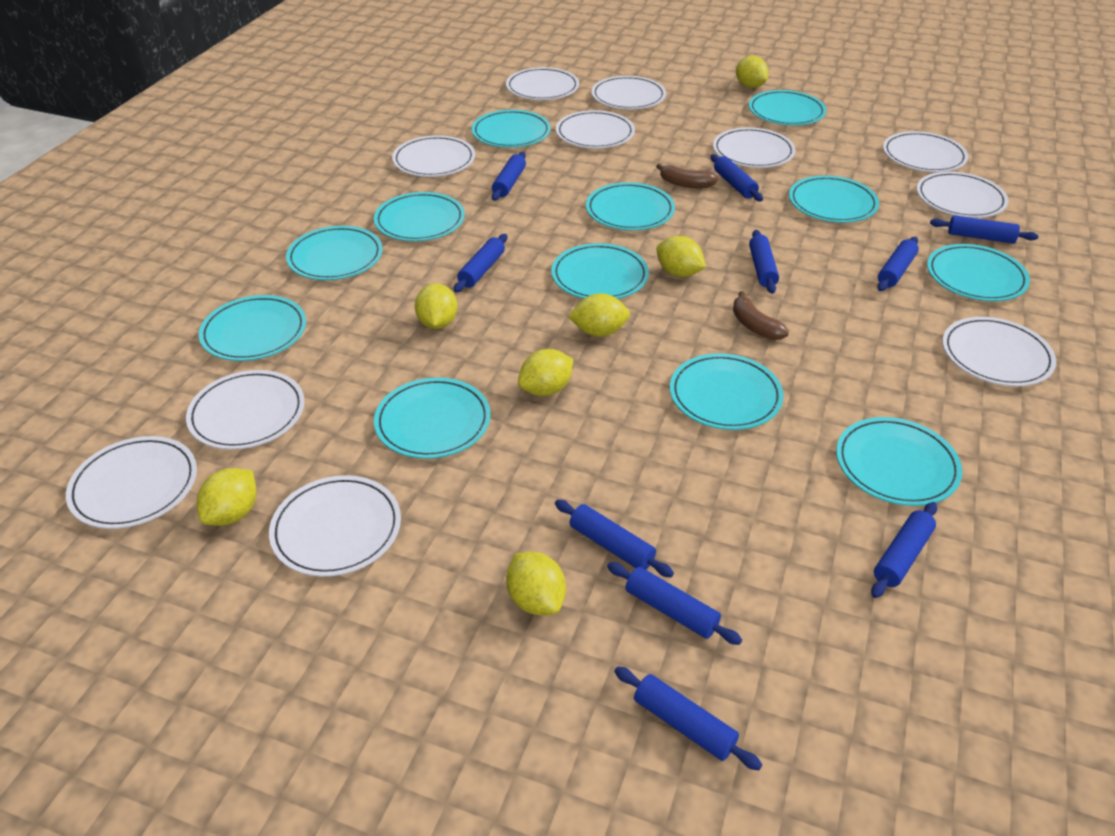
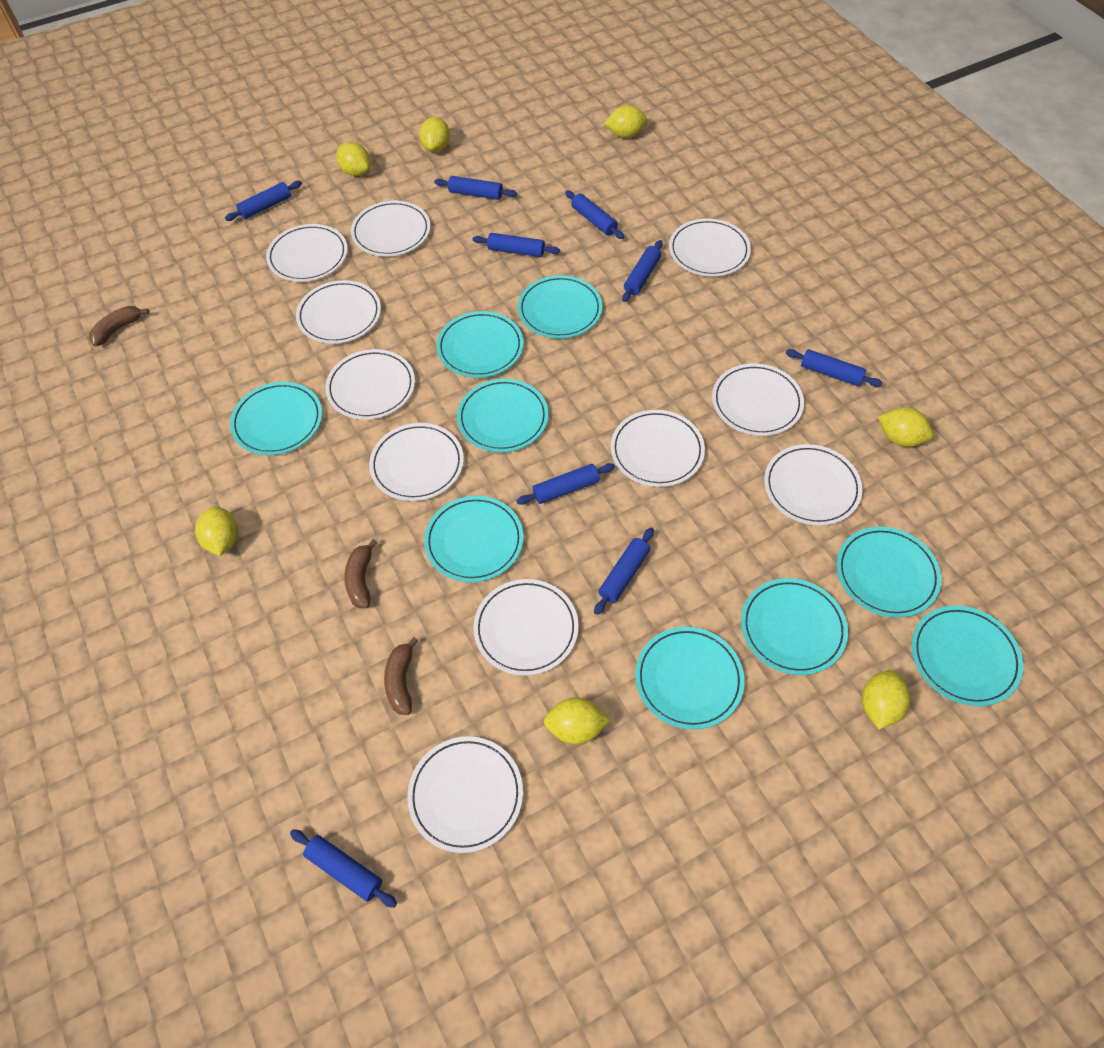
blue rolling pin: 10 -> 9
brown banana: 2 -> 3
turquoise plate: 12 -> 9

